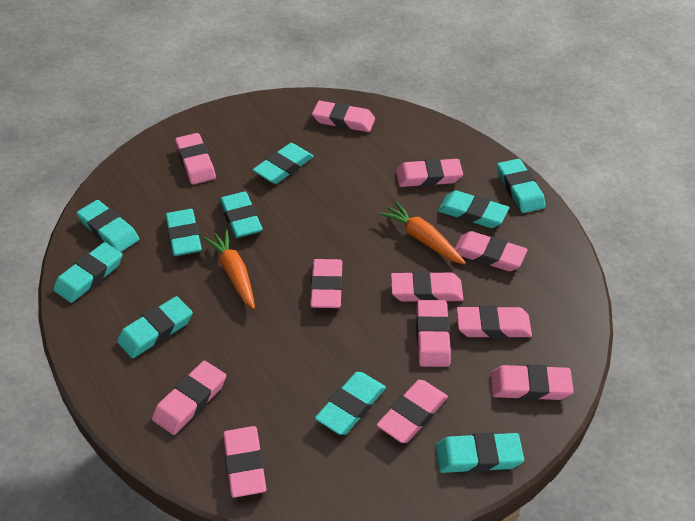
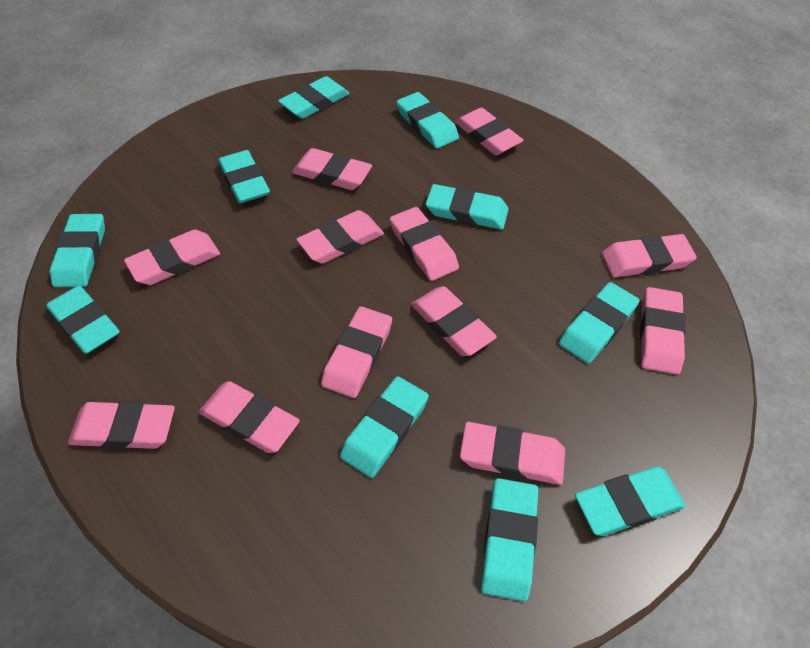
orange carrot: 2 -> 0

